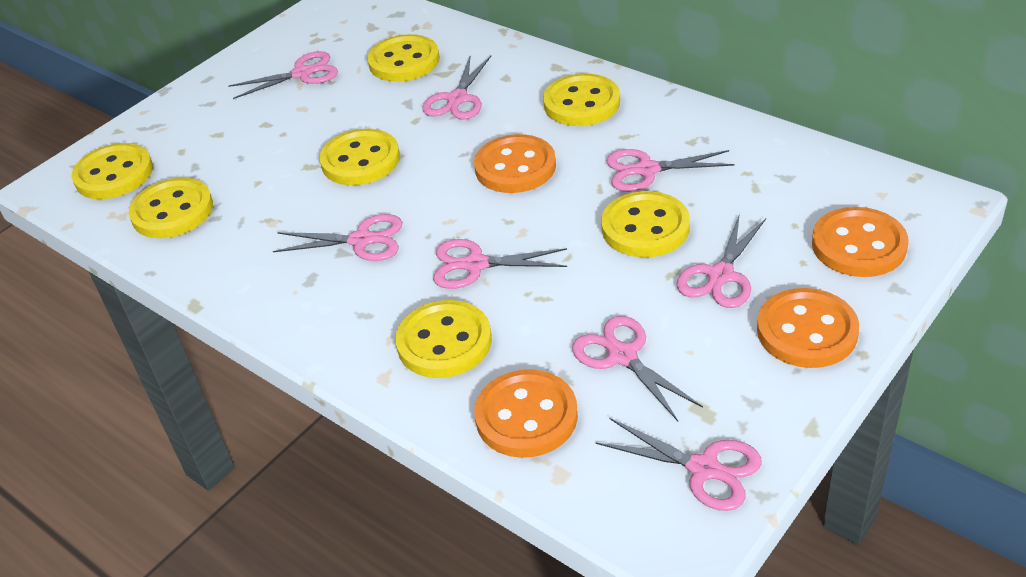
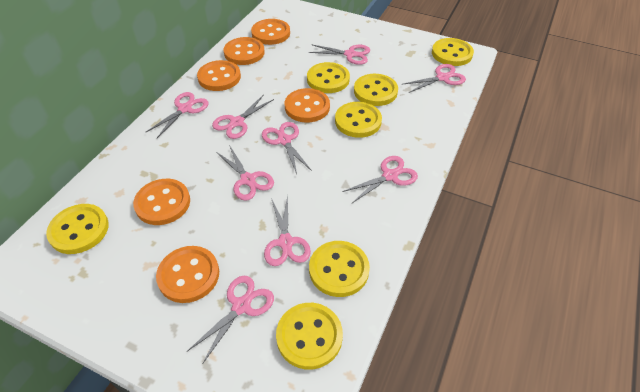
orange button: 4 -> 6
pink scissors: 8 -> 9

